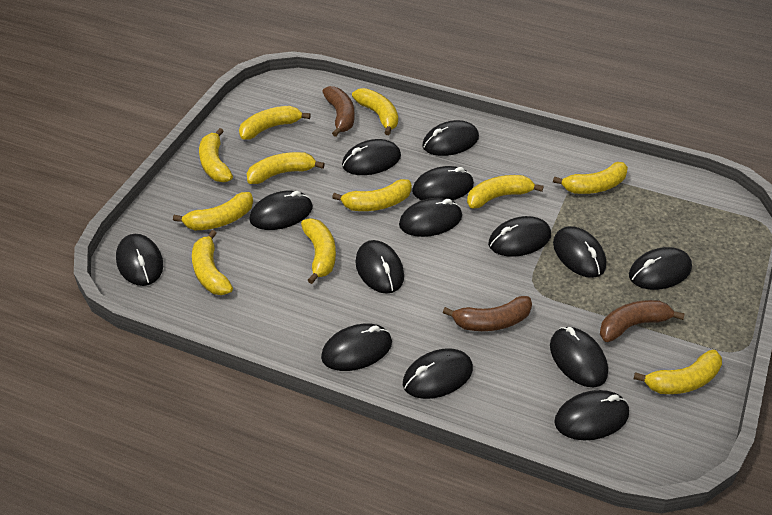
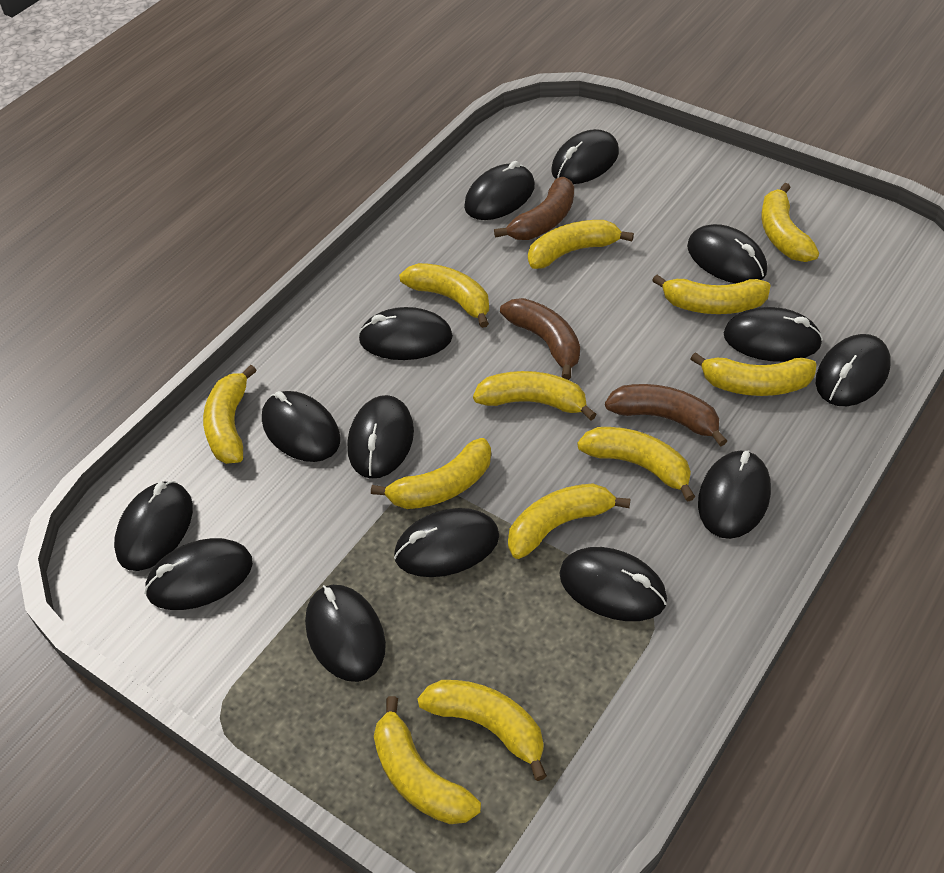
yellow banana: 11 -> 12

